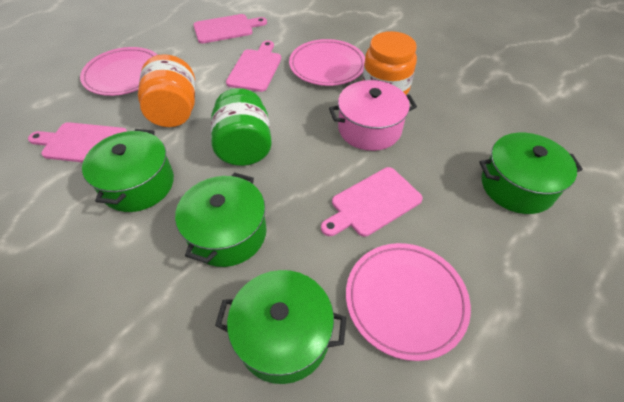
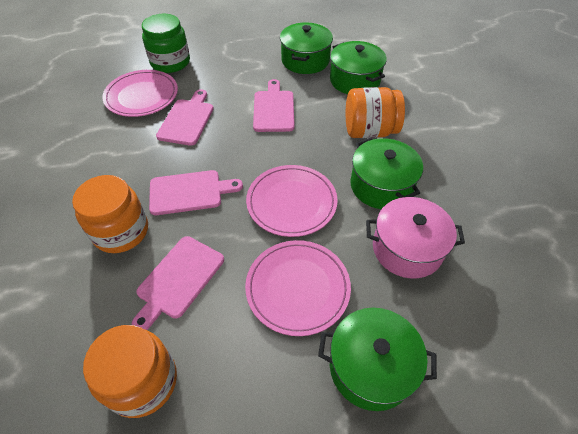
orange jar: 2 -> 3

